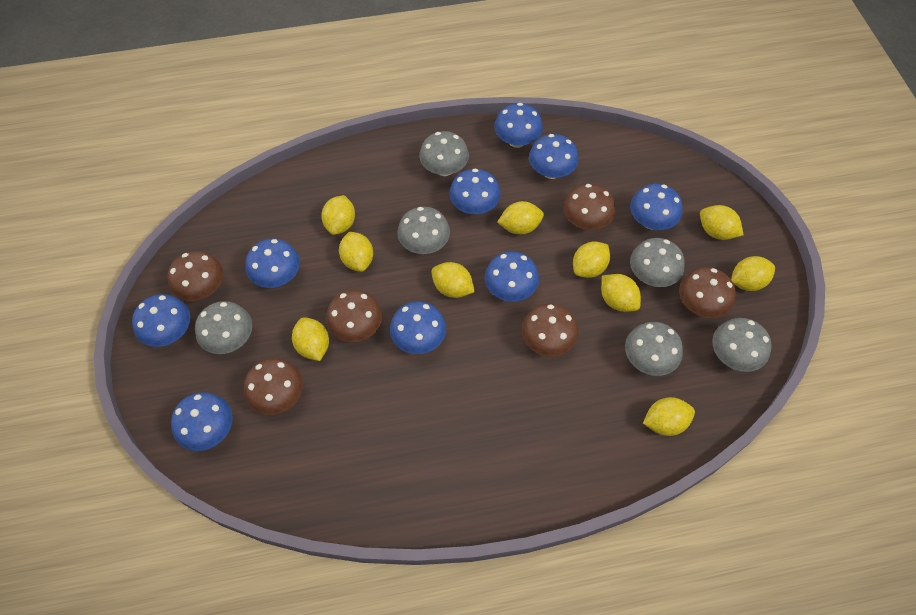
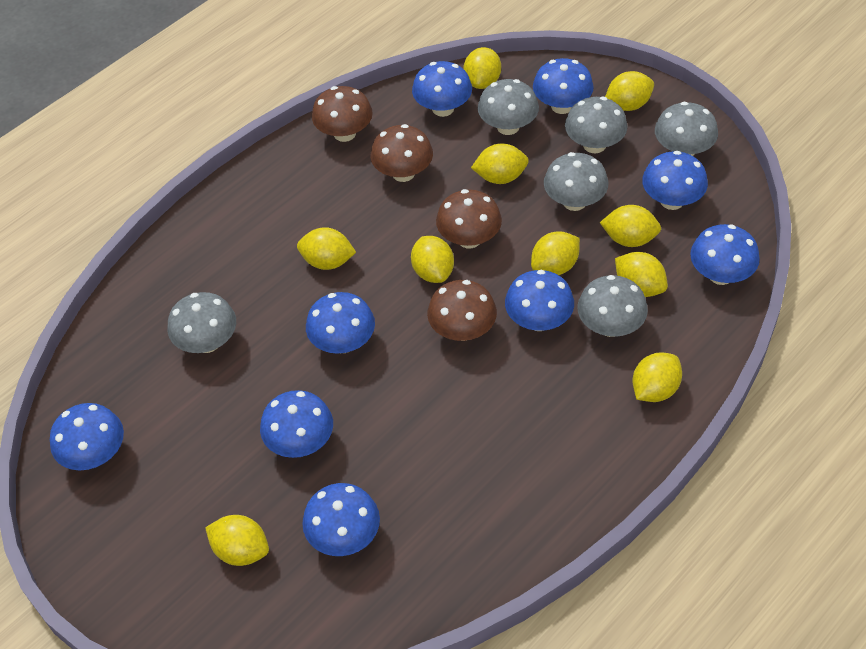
brown mushroom: 6 -> 4

